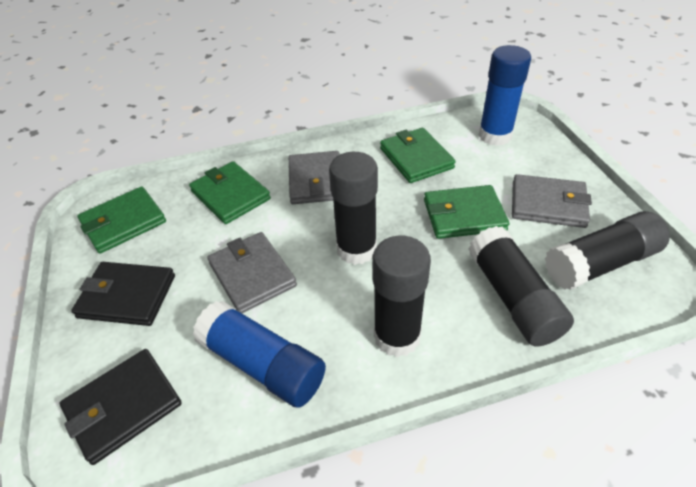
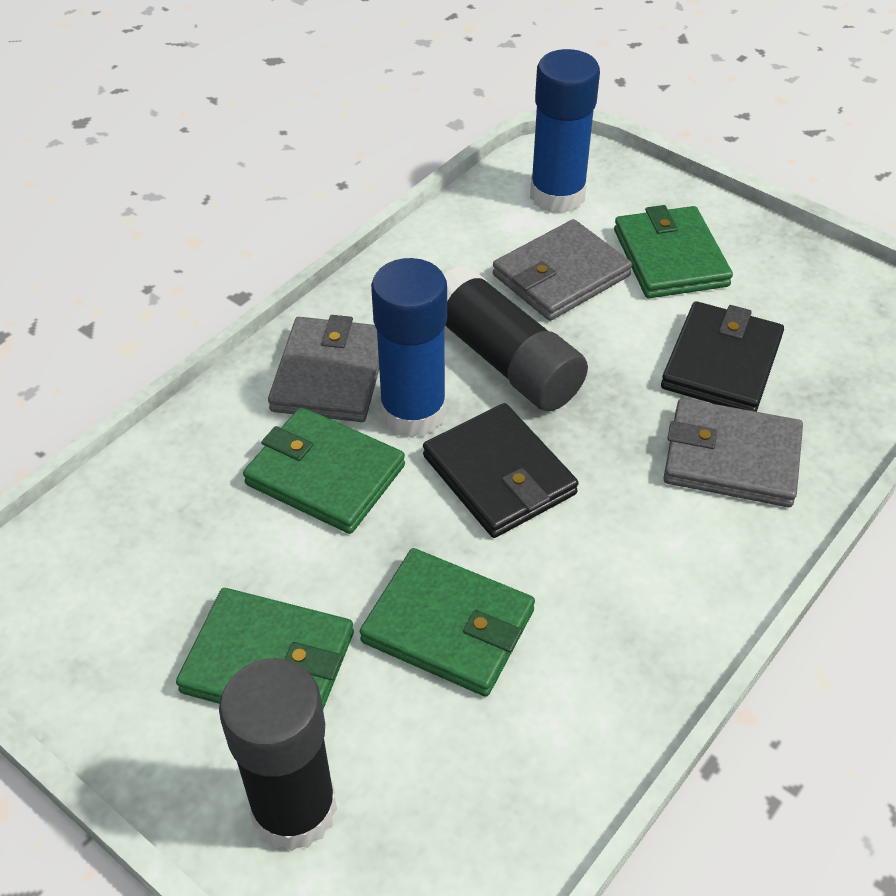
black glue stick: 4 -> 2

